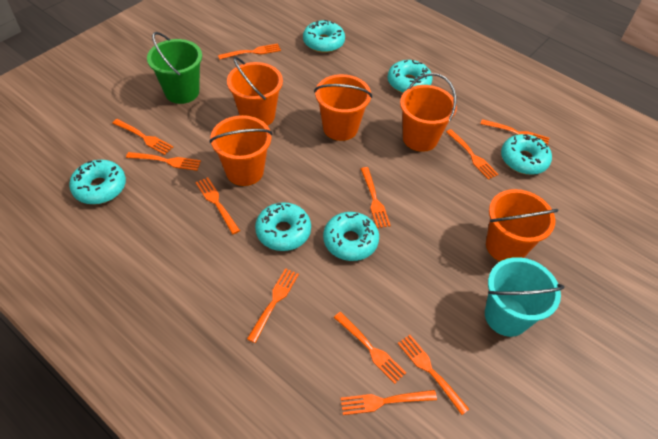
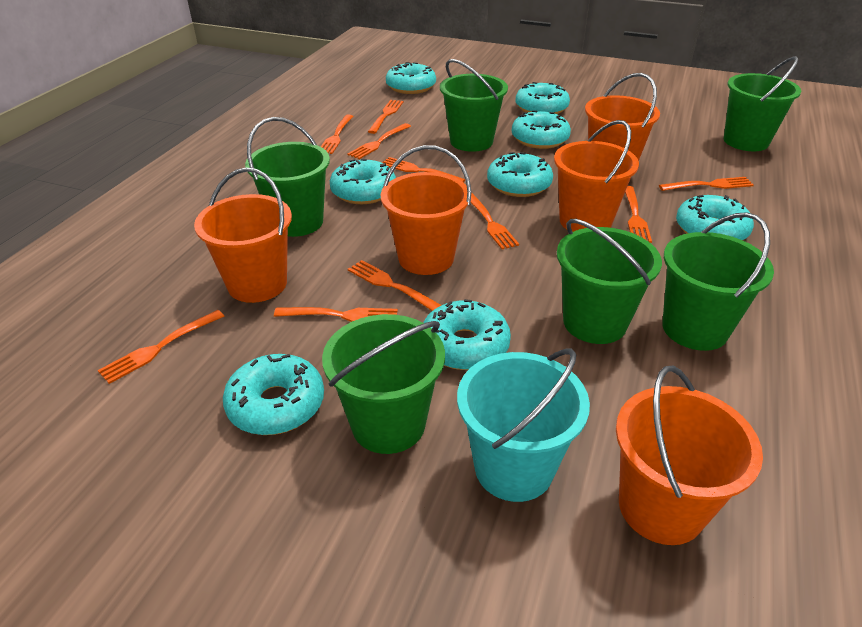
green bucket: 1 -> 6
orange fork: 11 -> 10
turquoise donut: 6 -> 8

